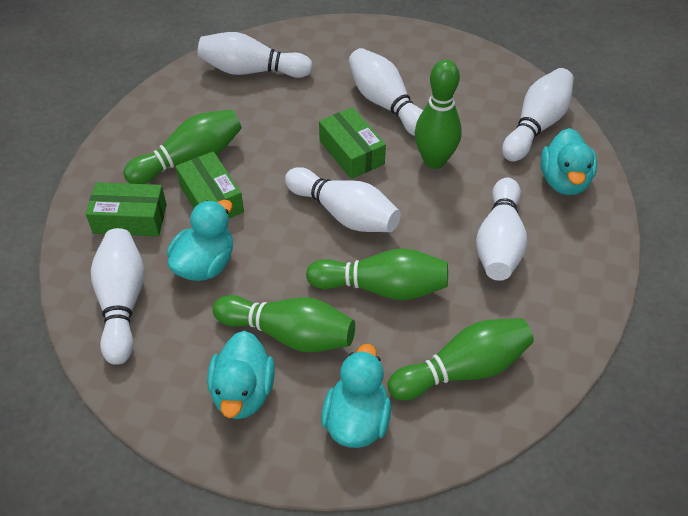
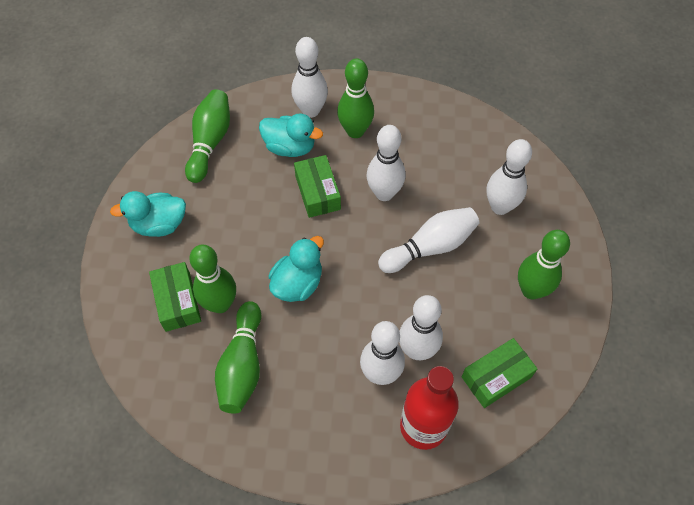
red bottle: 0 -> 1
turquoise duck: 4 -> 3

